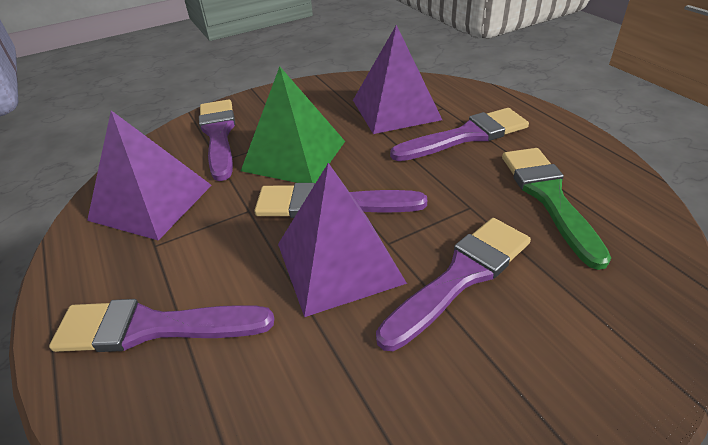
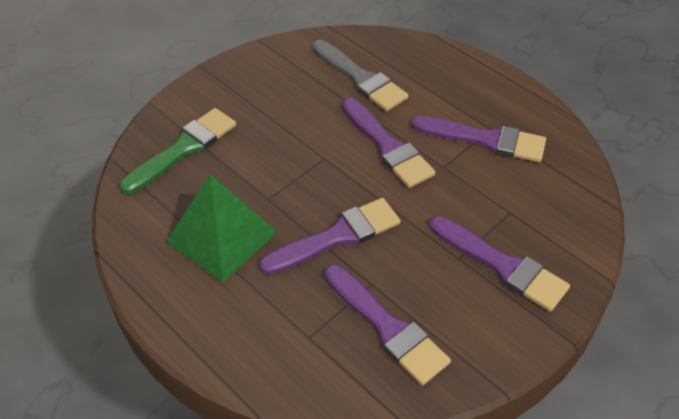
grey brush: 0 -> 1
purple pyramid: 3 -> 0

